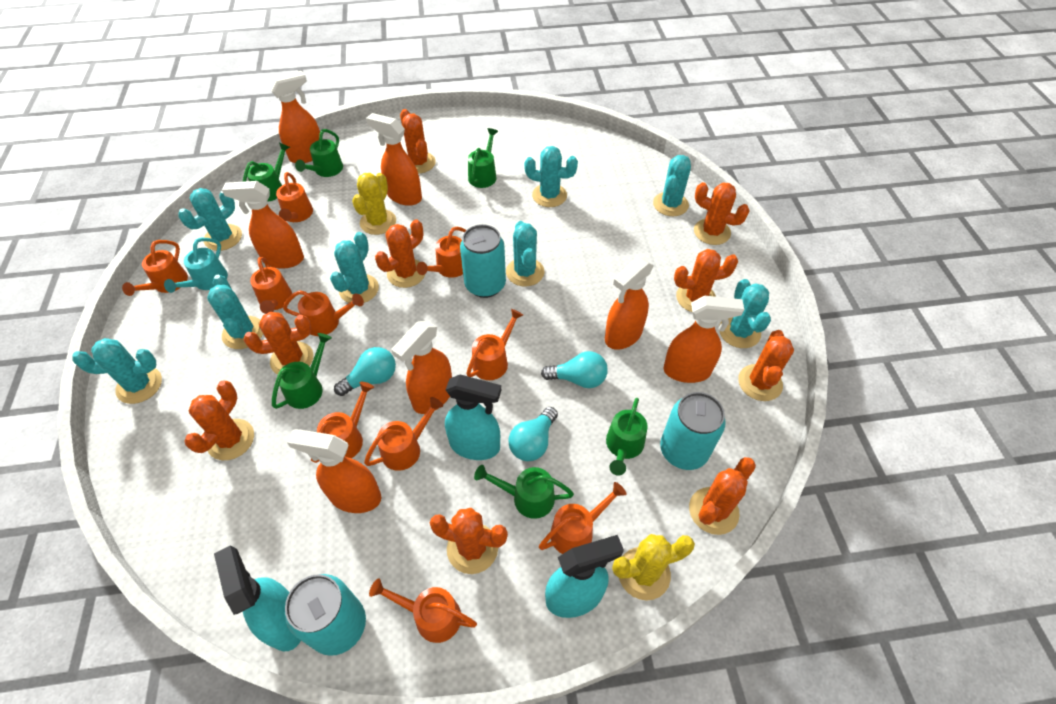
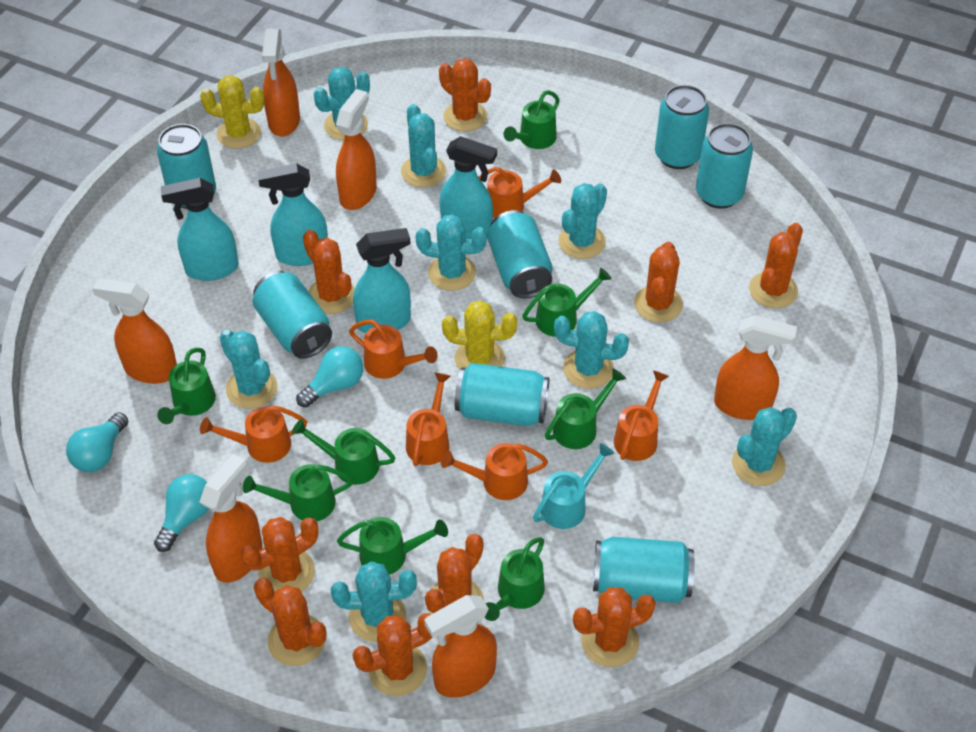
green watering can: 6 -> 8
orange spray bottle: 7 -> 6
orange watering can: 10 -> 6
turquoise can: 3 -> 7
turquoise spray bottle: 3 -> 4

